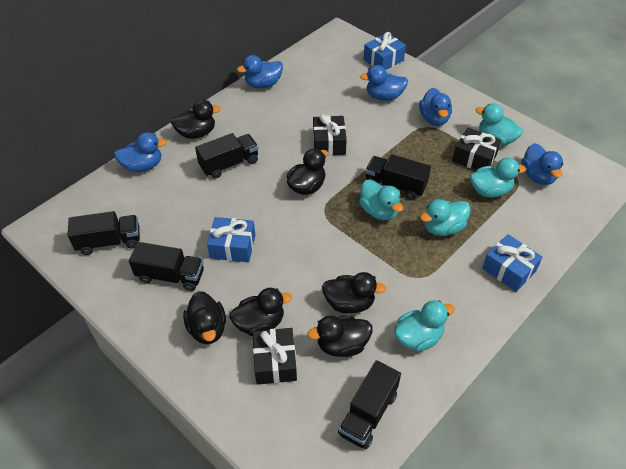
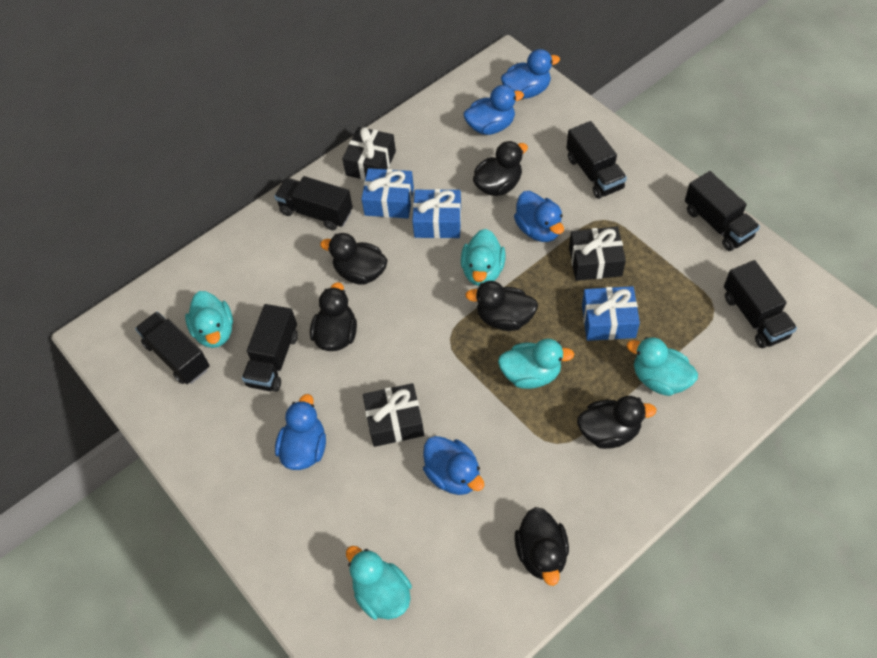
black truck: 5 -> 6

